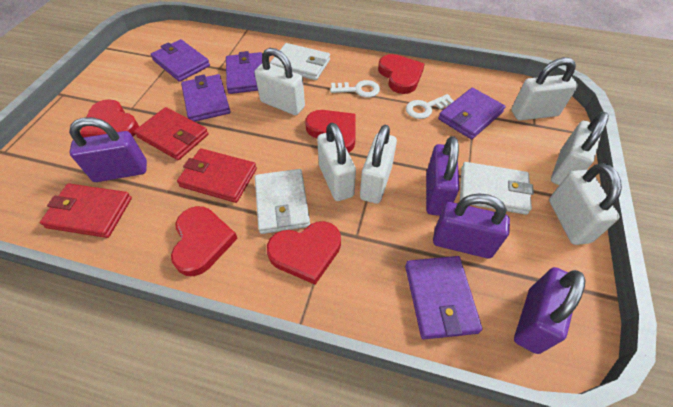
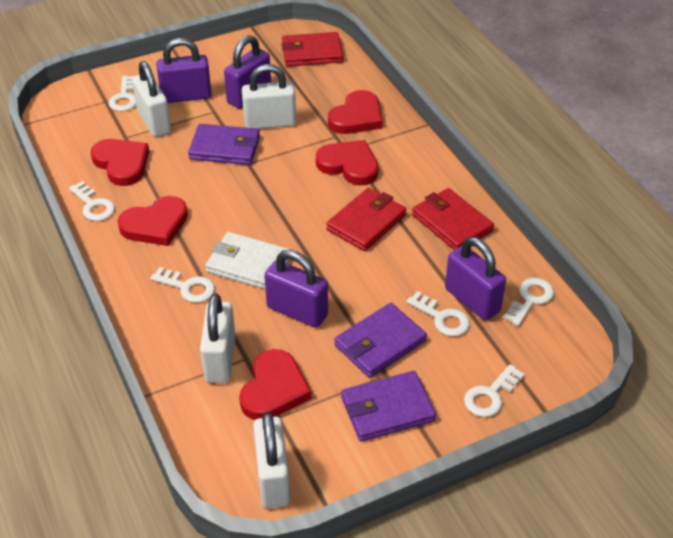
purple wallet: 5 -> 3
white key: 2 -> 6
white padlock: 6 -> 4
white wallet: 3 -> 1

